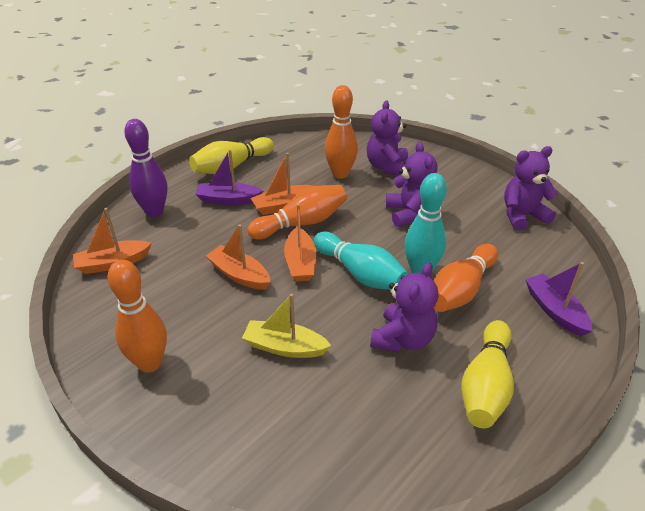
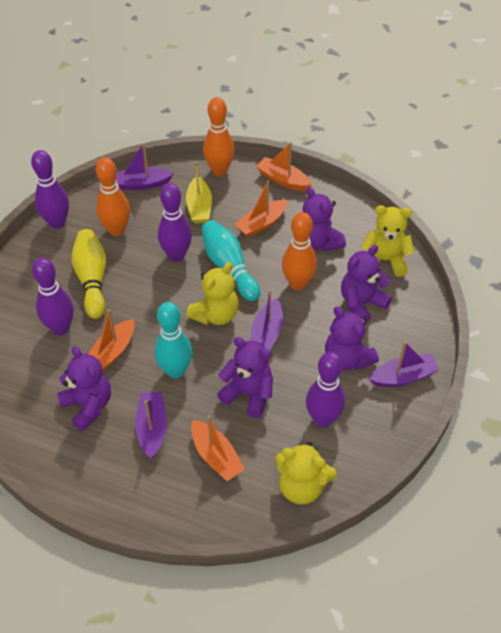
orange bowling pin: 4 -> 3
purple boat: 2 -> 4
purple bowling pin: 1 -> 4
purple teddy bear: 4 -> 5
yellow bowling pin: 2 -> 1
yellow teddy bear: 0 -> 3

